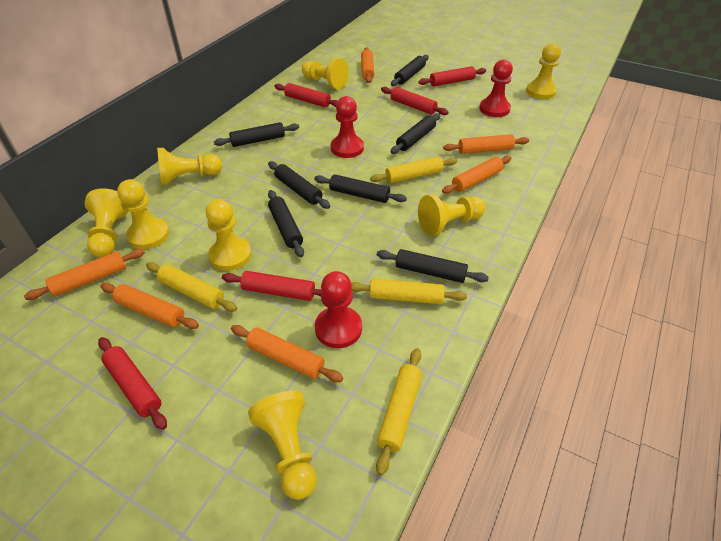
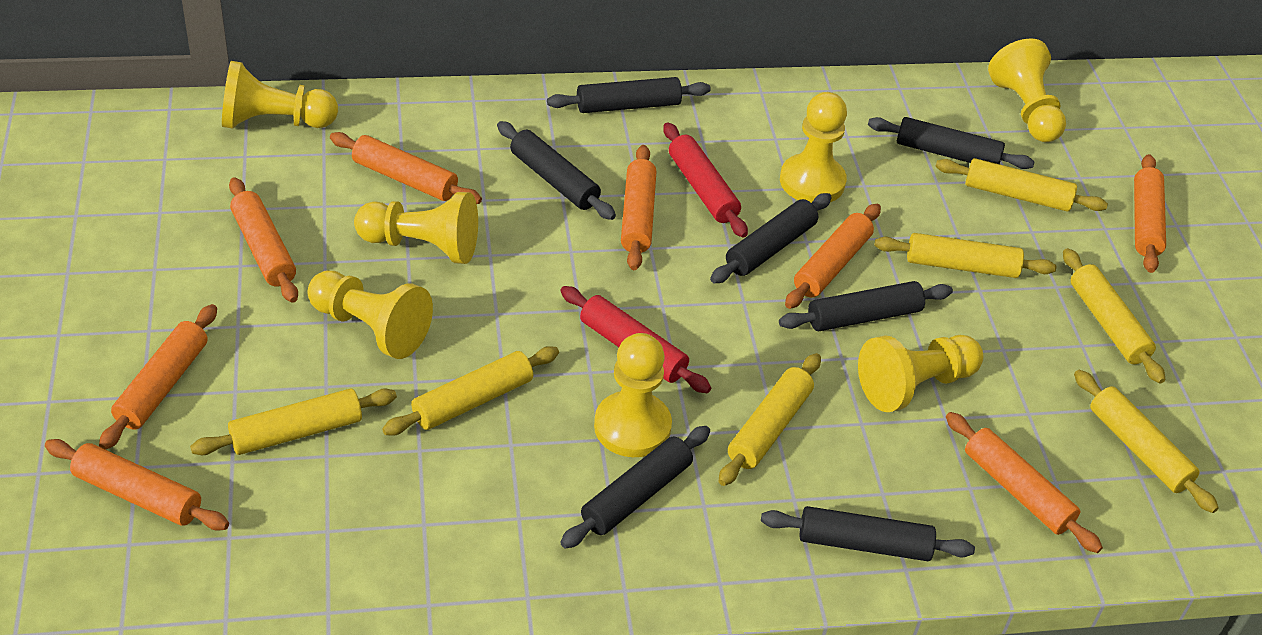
orange rolling pin: 6 -> 8
red pawn: 3 -> 0
red rolling pin: 5 -> 2
yellow pawn: 8 -> 7
yellow rolling pin: 4 -> 7

